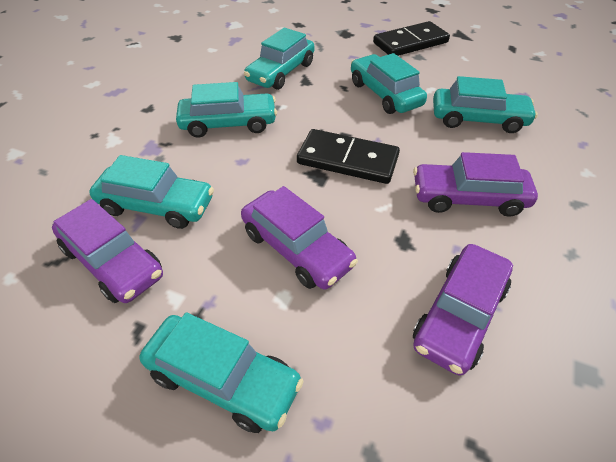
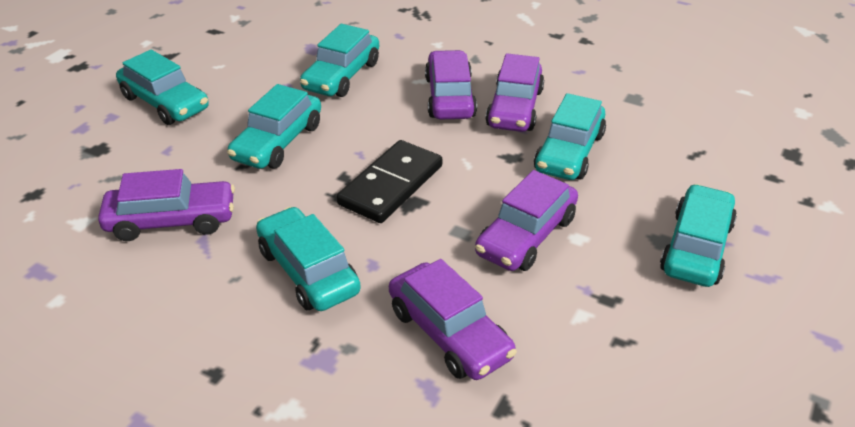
black domino: 2 -> 1
purple car: 4 -> 5

